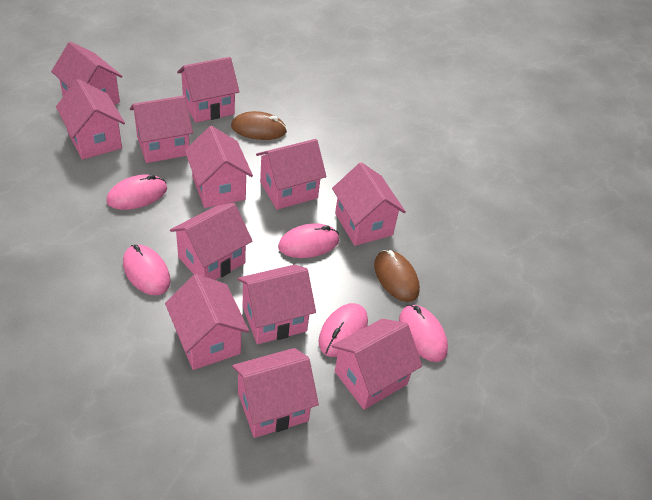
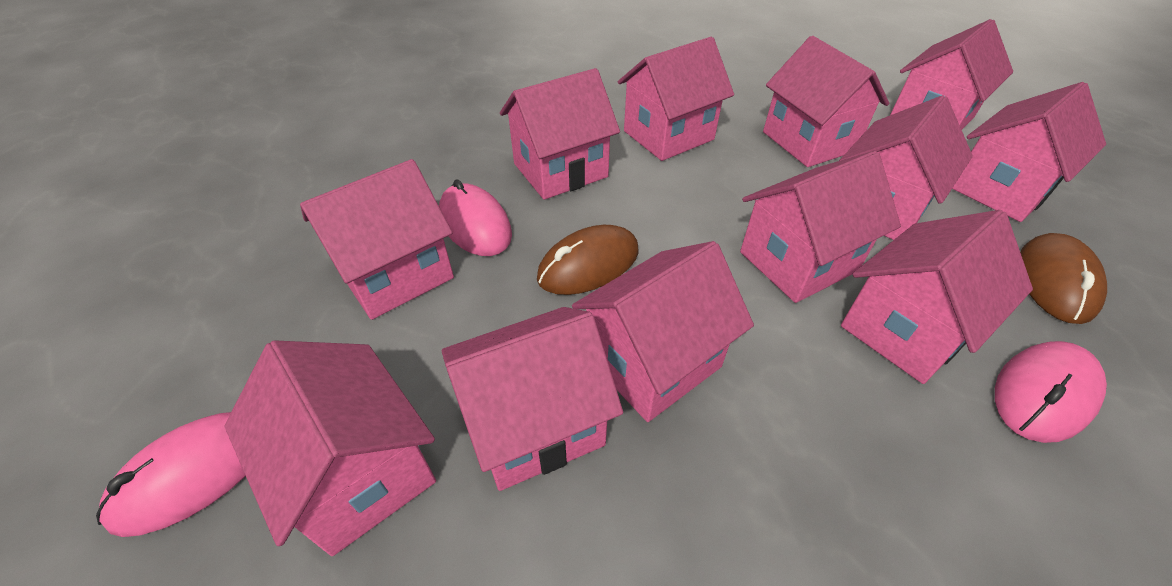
pink mouse: 5 -> 3

